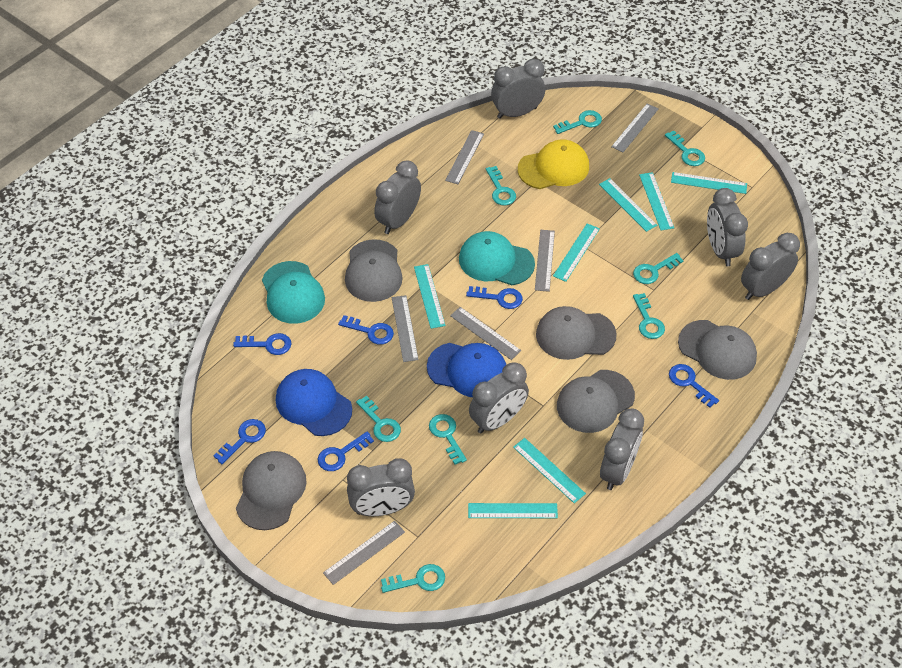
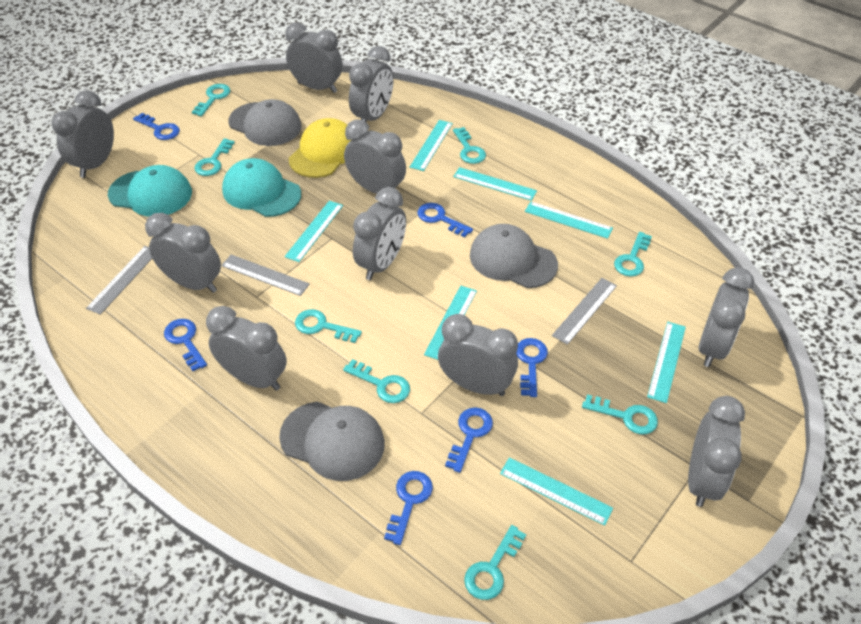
blue cap: 2 -> 0
grey cap: 5 -> 3
grey clock: 7 -> 10
grey ruler: 6 -> 3

